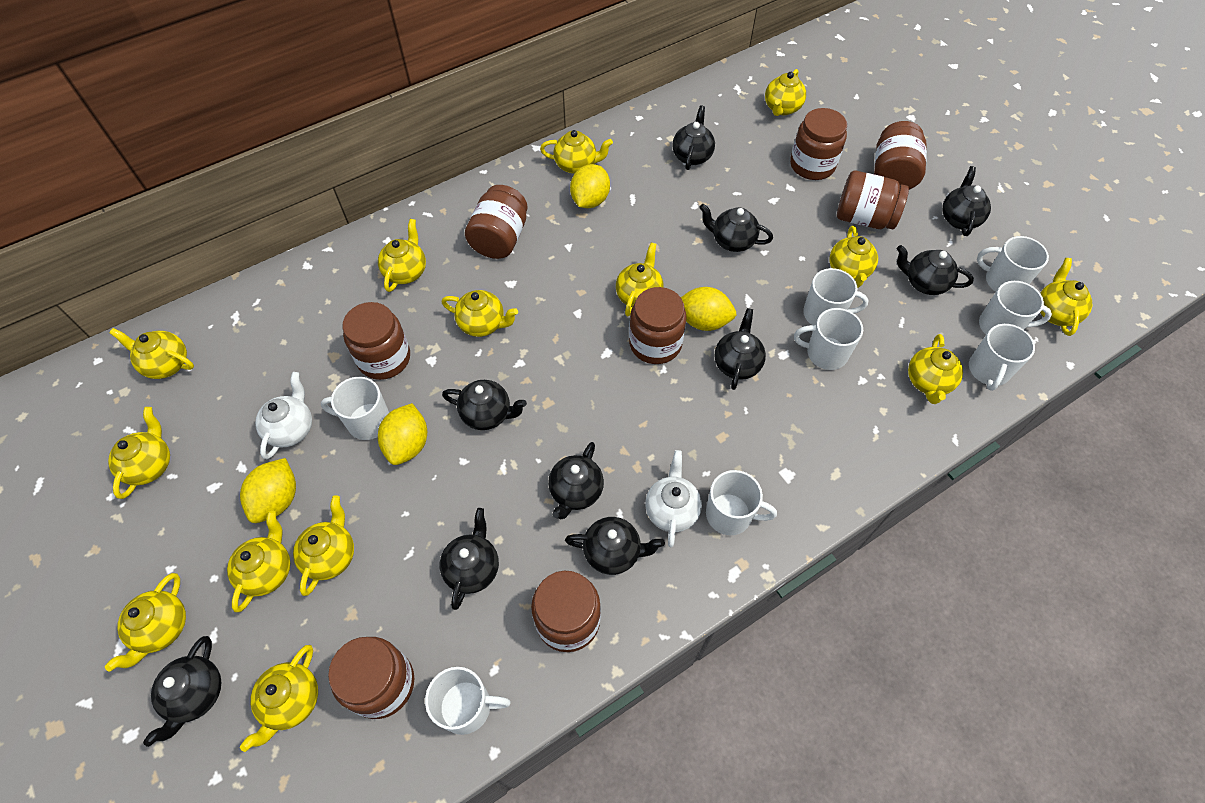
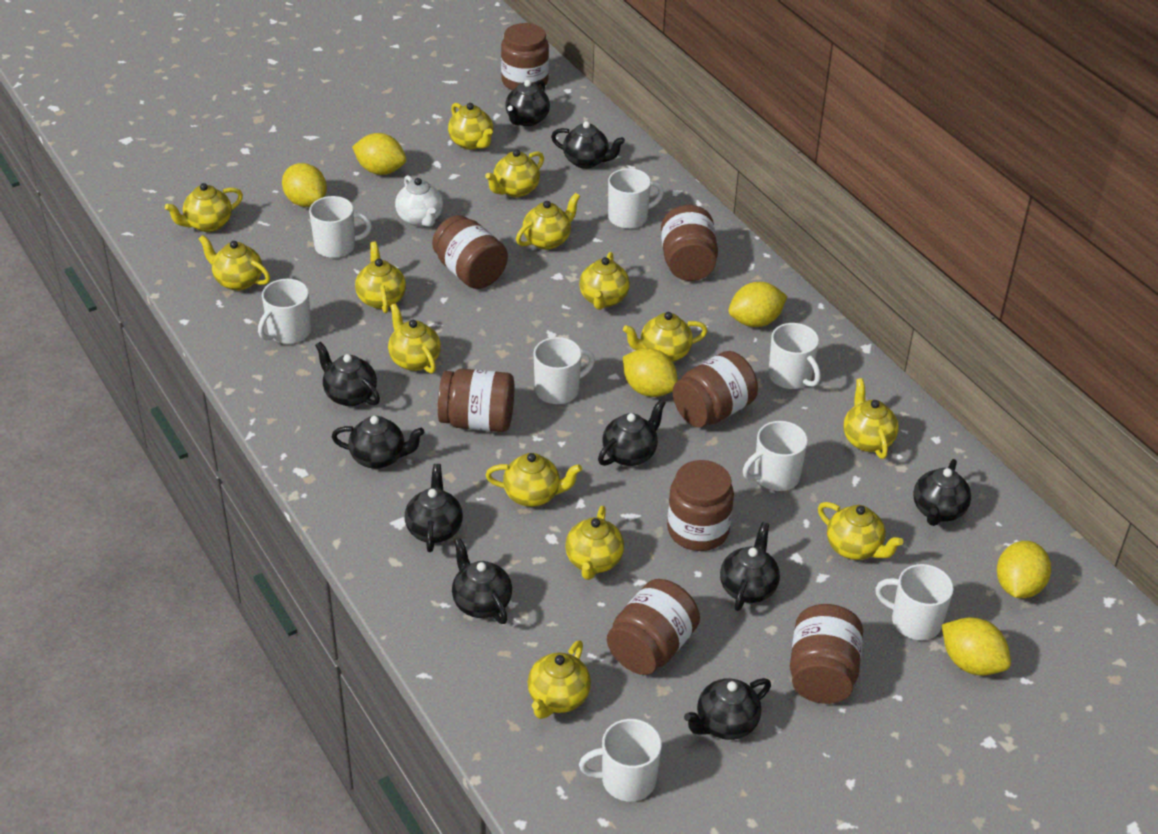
white teapot: 2 -> 1
yellow lemon: 4 -> 6

